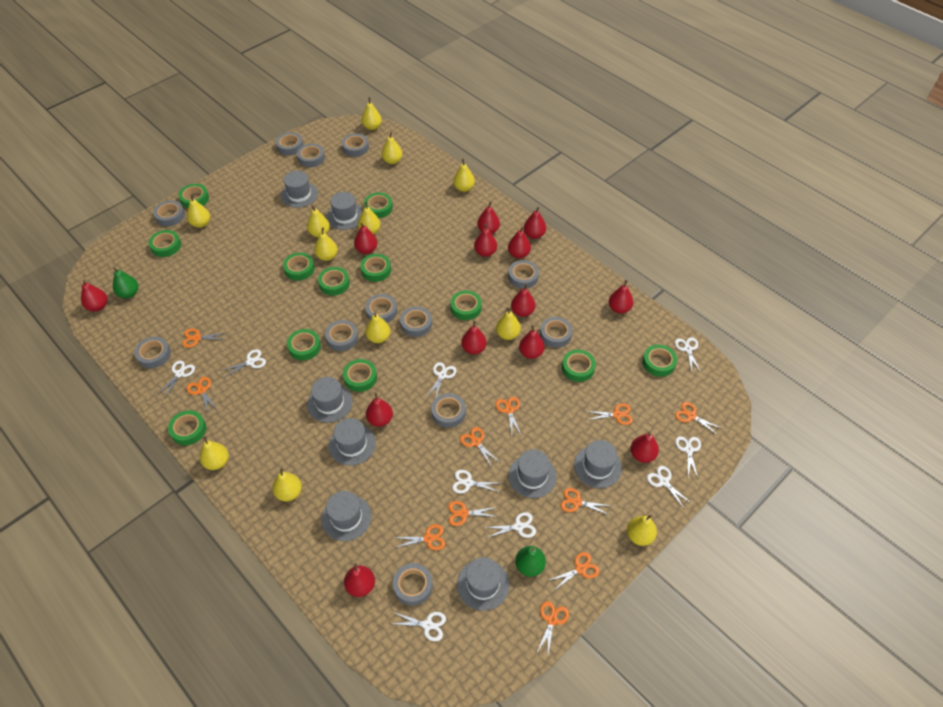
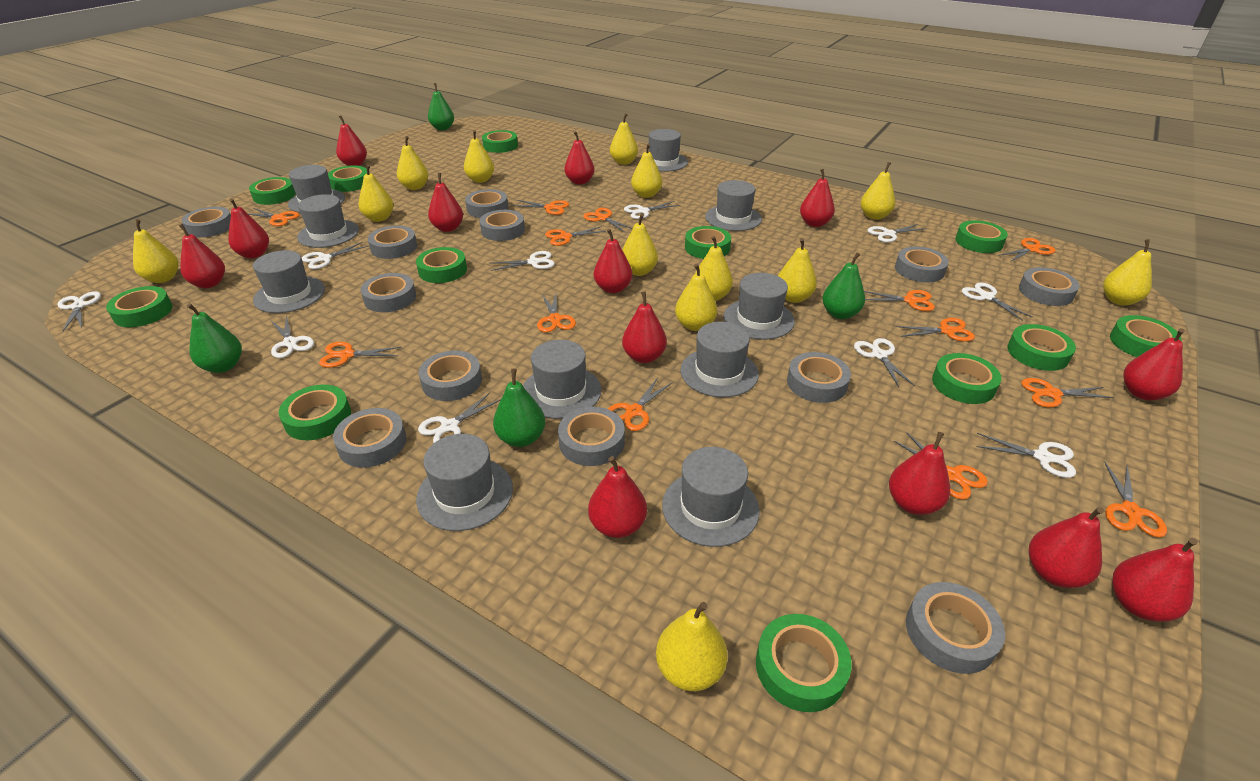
green pear: 2 -> 4
grey hat: 8 -> 10
orange scissors: 11 -> 13
white scissors: 9 -> 10
yellow pear: 12 -> 13

